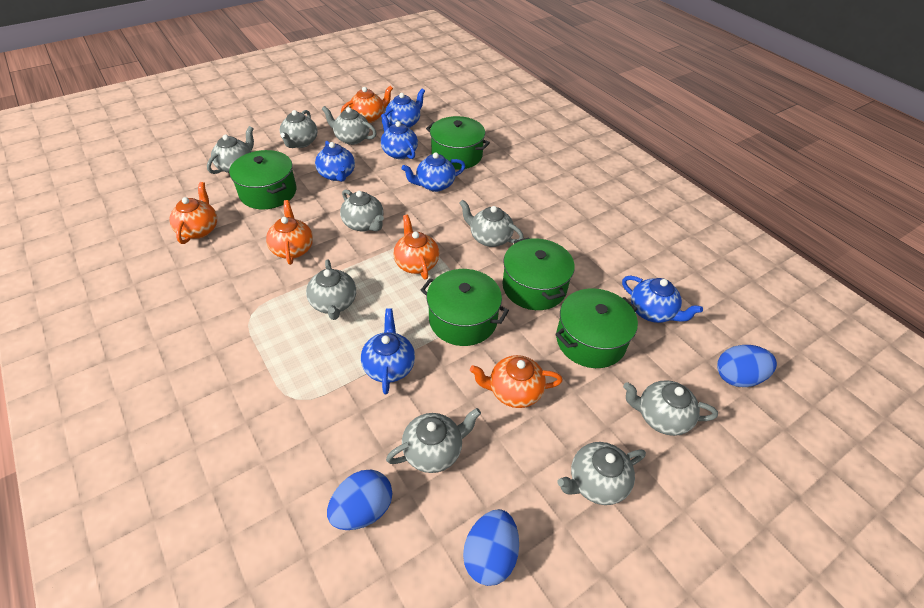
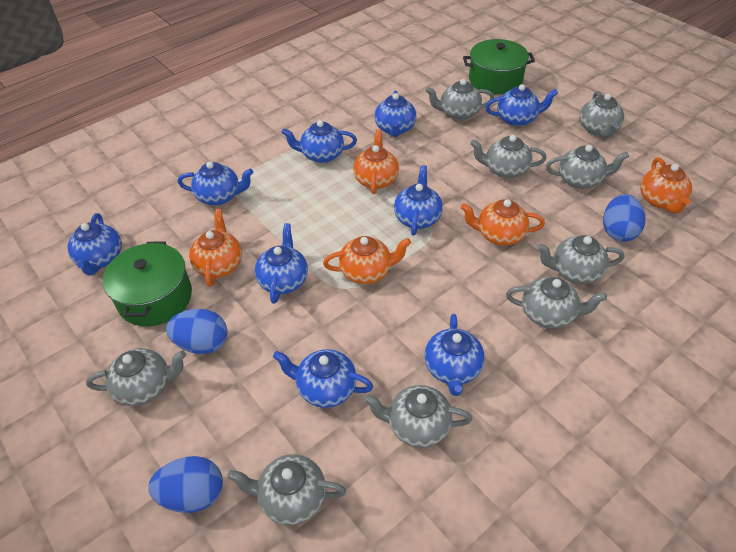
blue teapot: 6 -> 9
green pot: 5 -> 2

